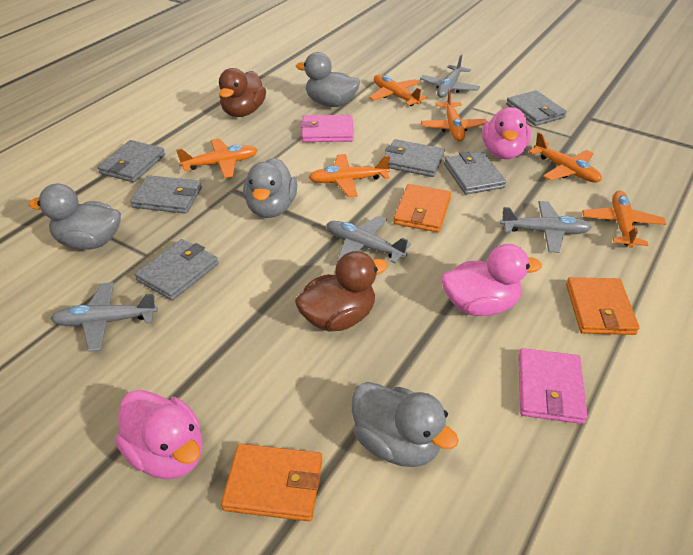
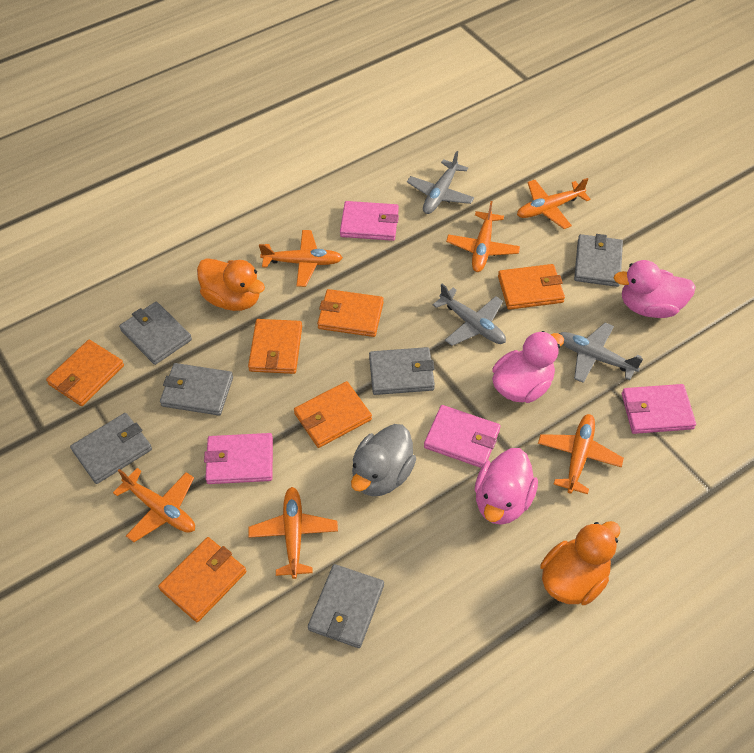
brown duck: 2 -> 0
grey duck: 4 -> 1
grey plane: 4 -> 3
orange duck: 0 -> 2
orange wallet: 3 -> 6
pink wallet: 2 -> 4

